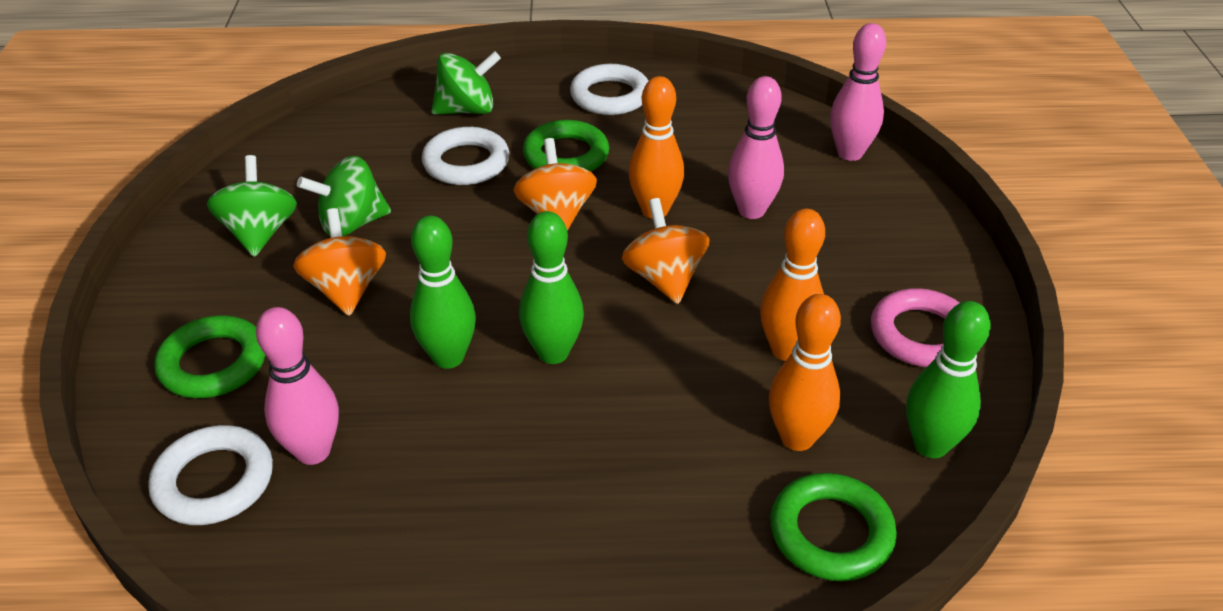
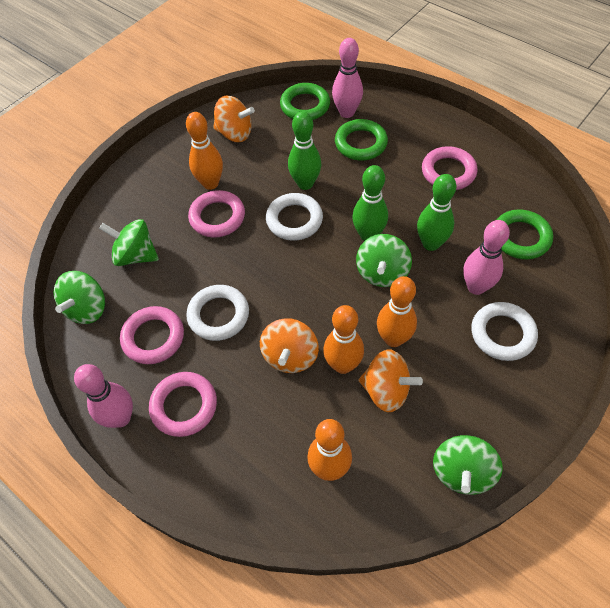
green spinning top: 3 -> 4
orange bowling pin: 3 -> 4
pink ring: 1 -> 4

